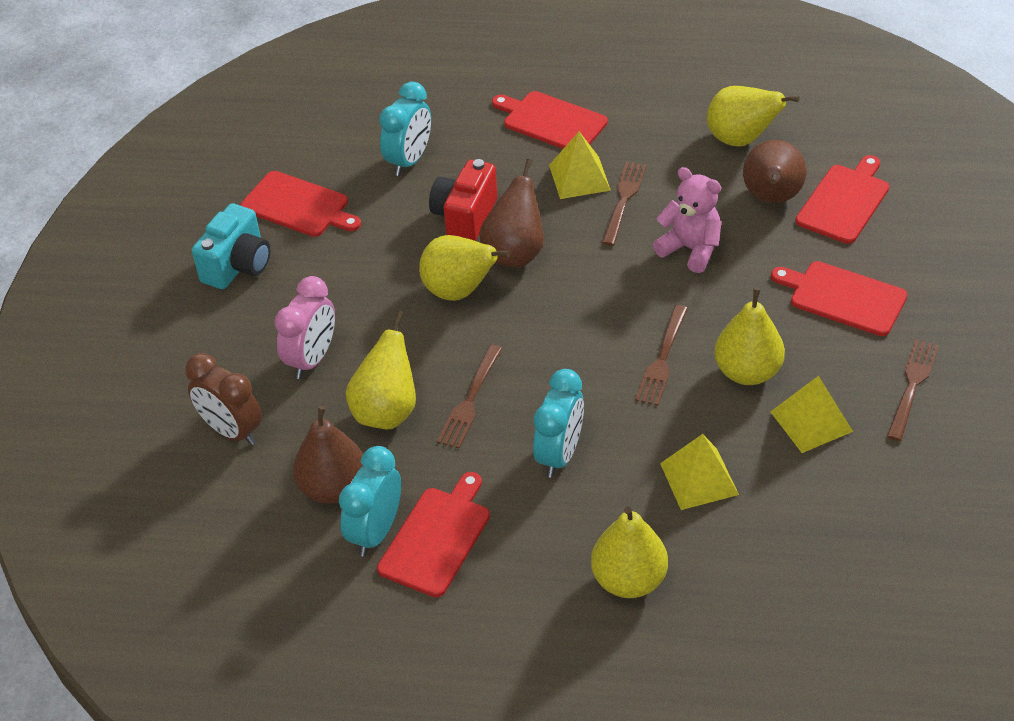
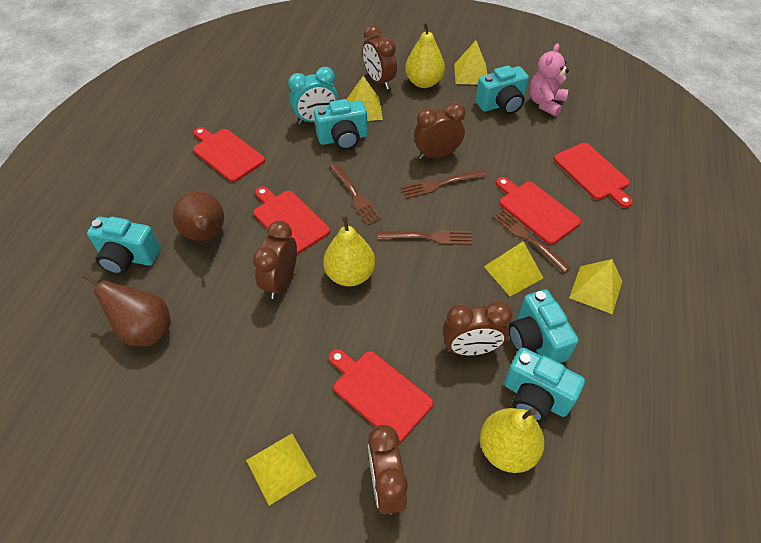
brown clock: 1 -> 5
brown pear: 3 -> 2
pink clock: 1 -> 0
red camera: 1 -> 0
turquoise camera: 1 -> 5
turquoise clock: 3 -> 1
yellow pear: 5 -> 3
yellow pyramid: 3 -> 5

